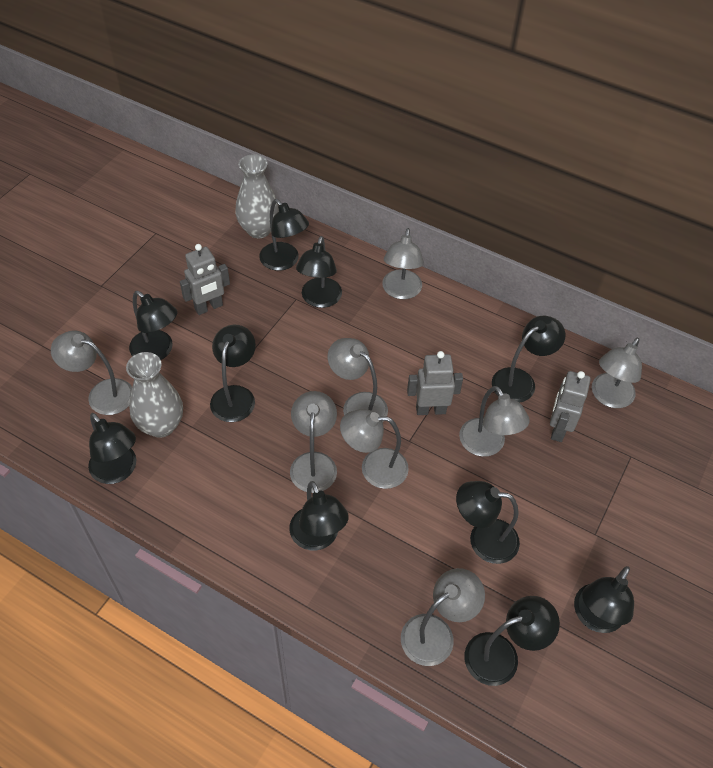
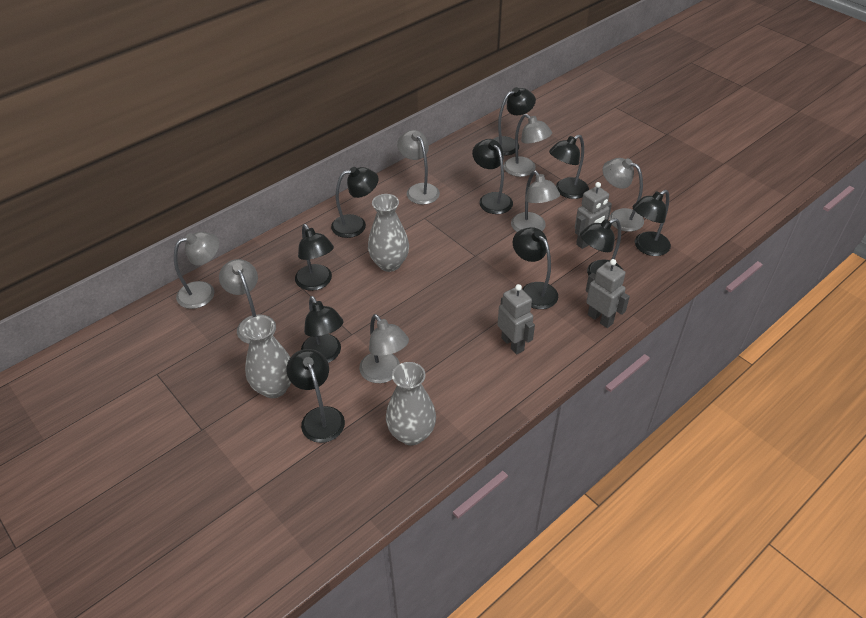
grey lamp: 8 -> 7
grey vase: 2 -> 3

